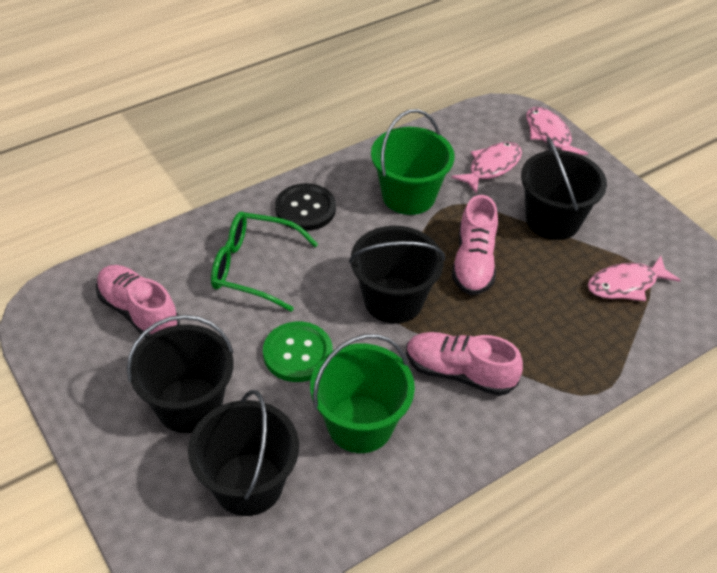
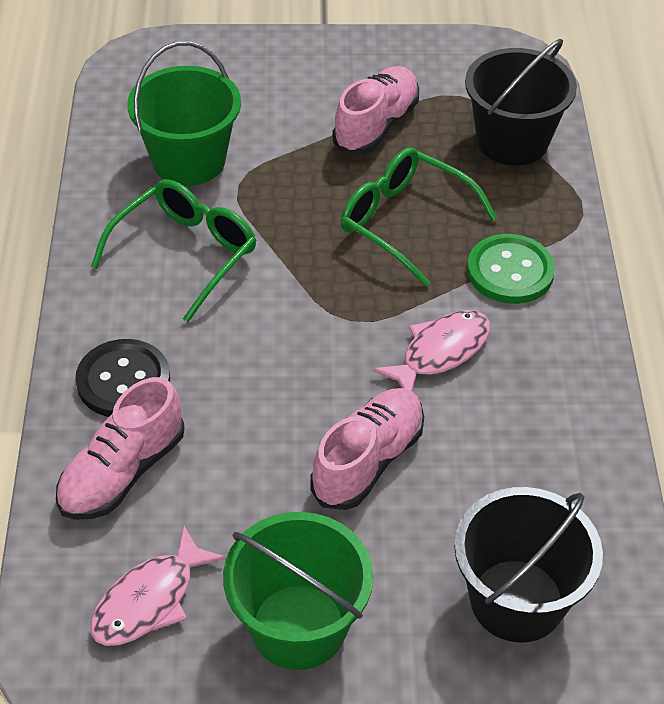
black bucket: 4 -> 2
green glasses: 1 -> 2
pink fish: 3 -> 2

